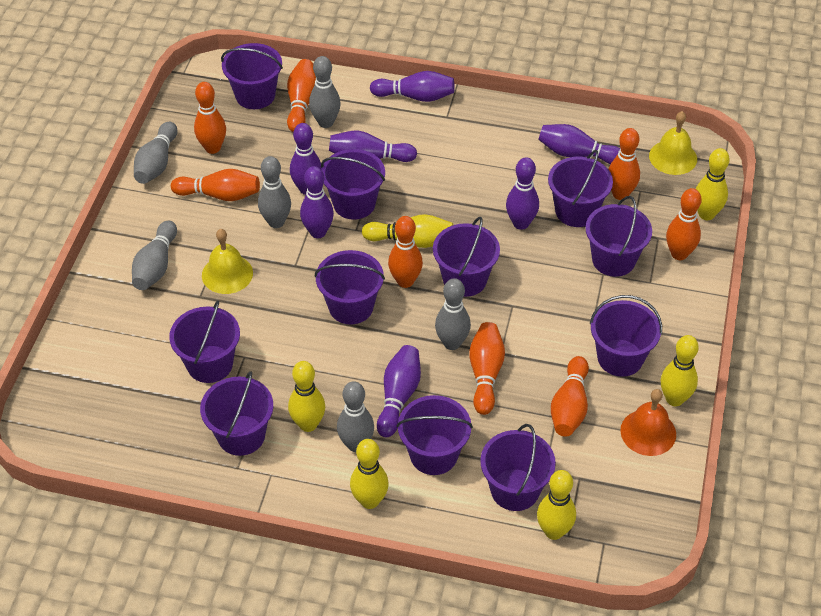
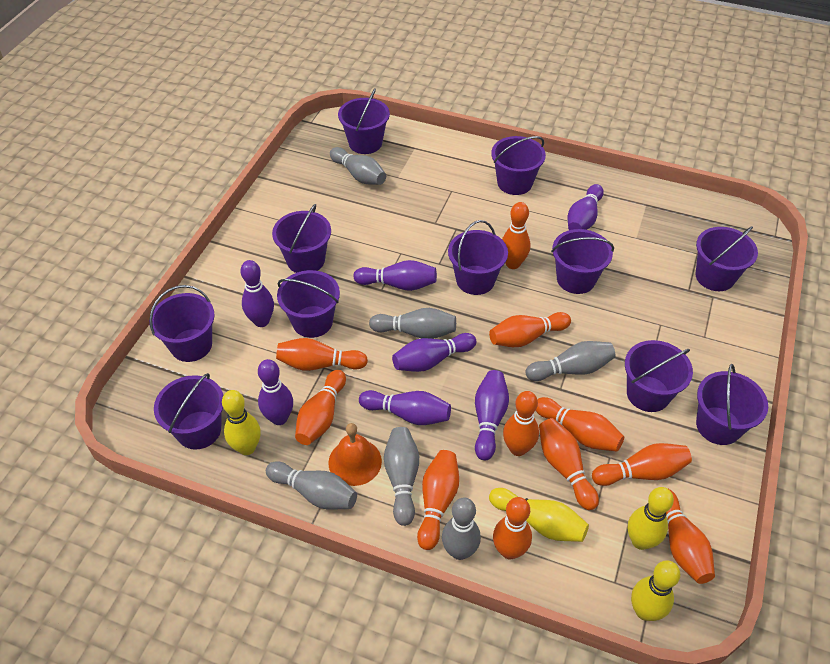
orange bowling pin: 8 -> 11
yellow bell: 2 -> 0
yellow bowling pin: 6 -> 4

